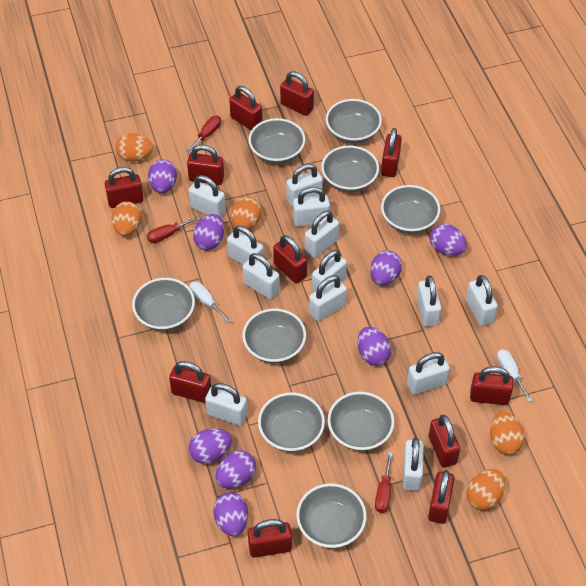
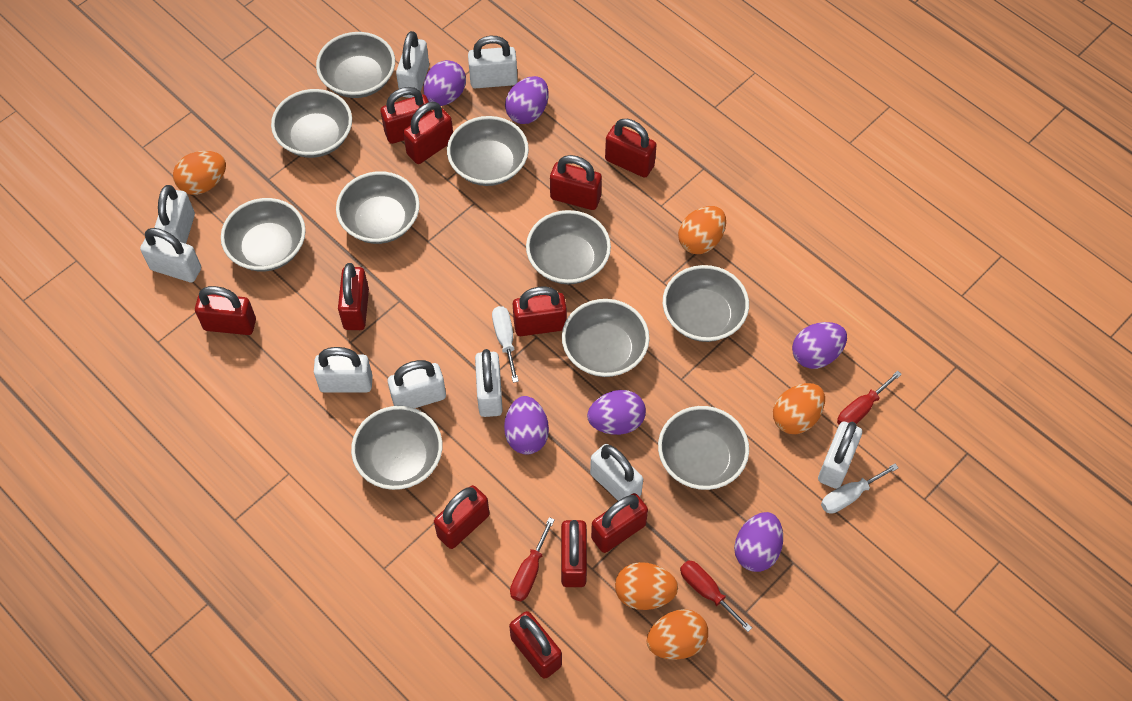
grey bowl: 9 -> 10
purple egg: 8 -> 6
white padlock: 13 -> 9

